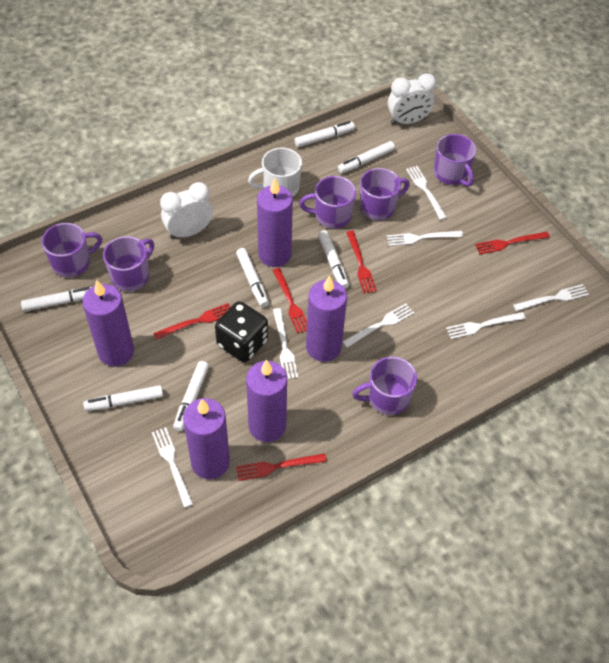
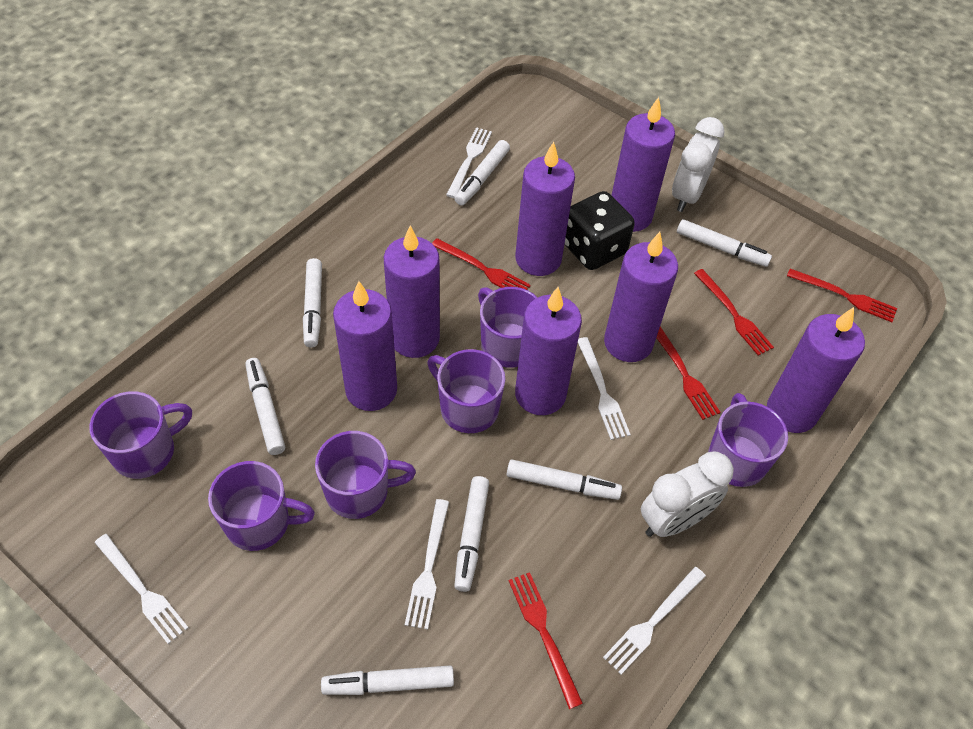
purple candle: 5 -> 7
white fork: 7 -> 5
white mug: 1 -> 0

